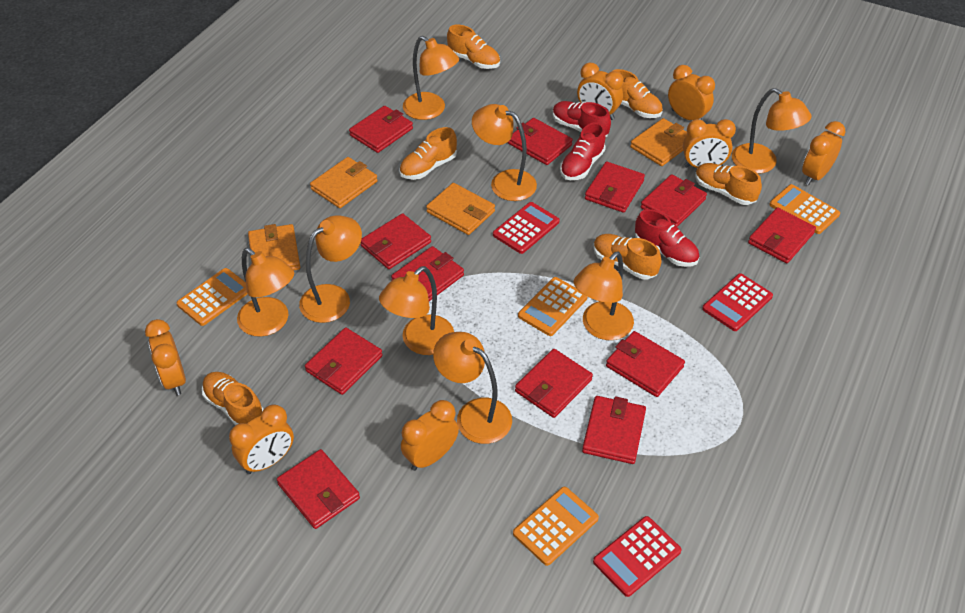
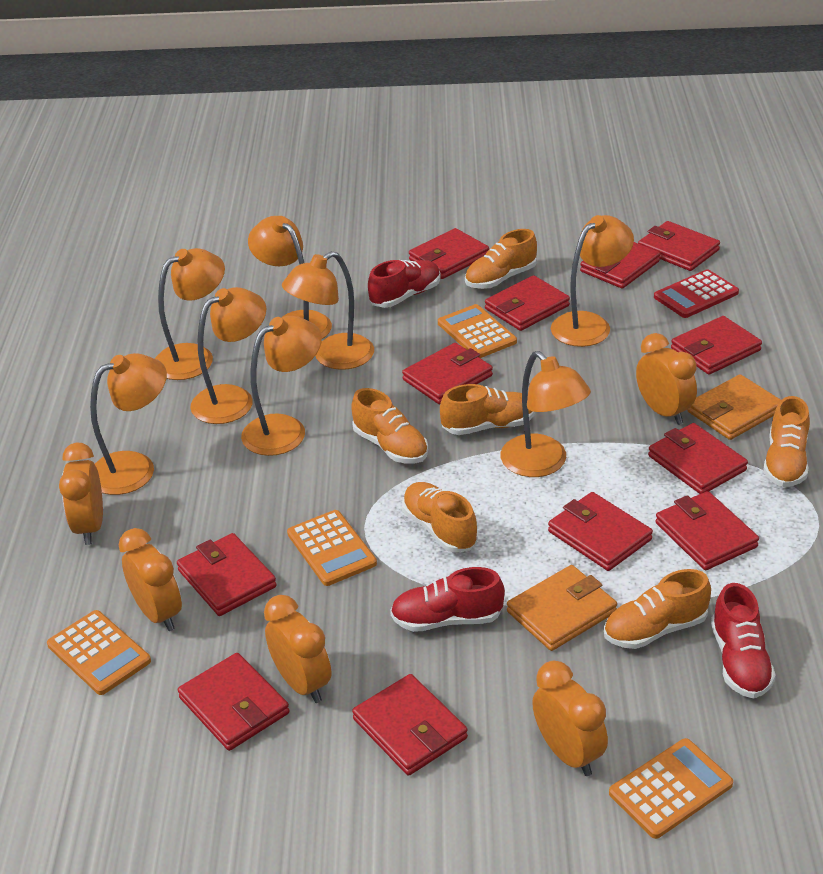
orange clock: 7 -> 5
orange wallet: 4 -> 2
red calculator: 3 -> 1

